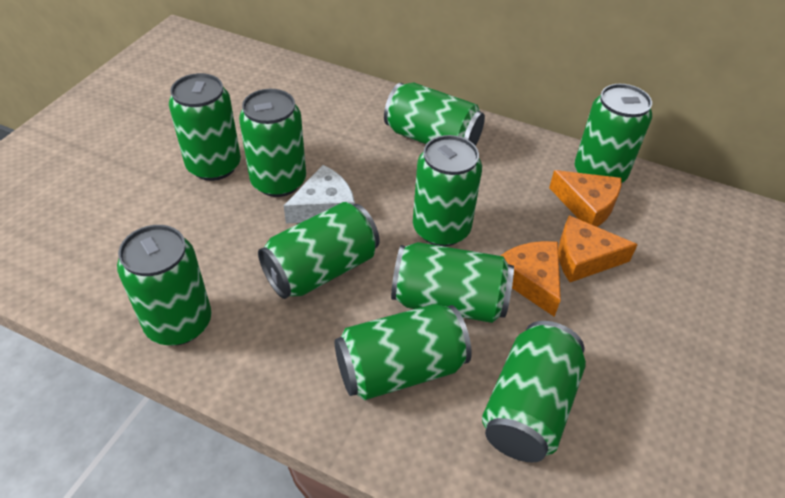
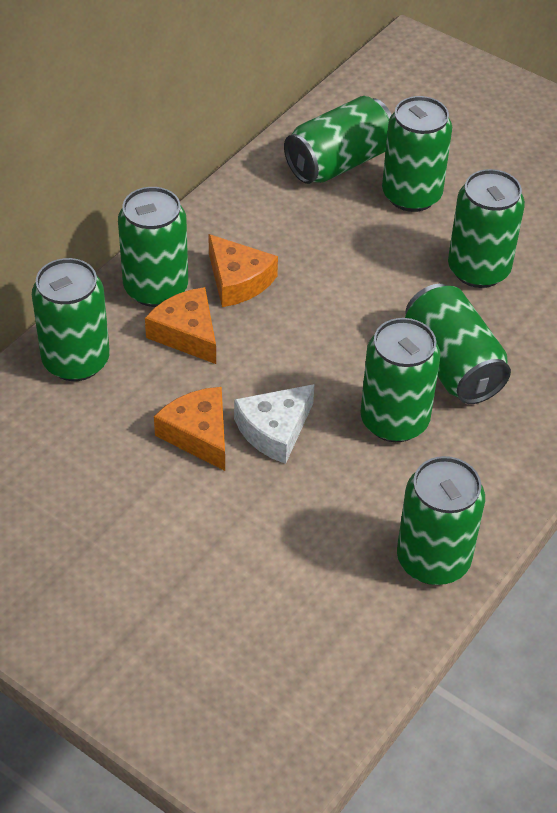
green can: 10 -> 8

